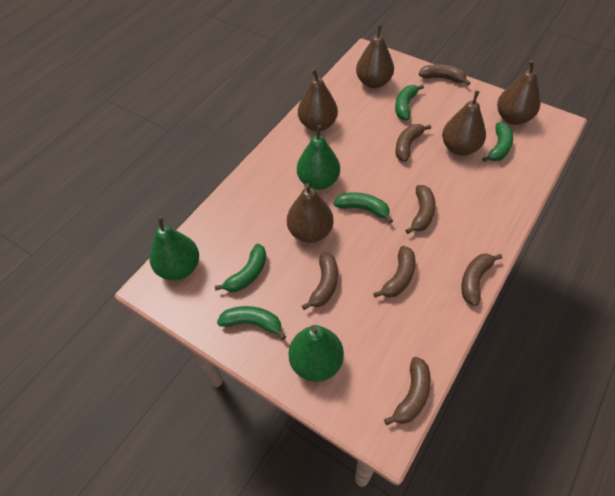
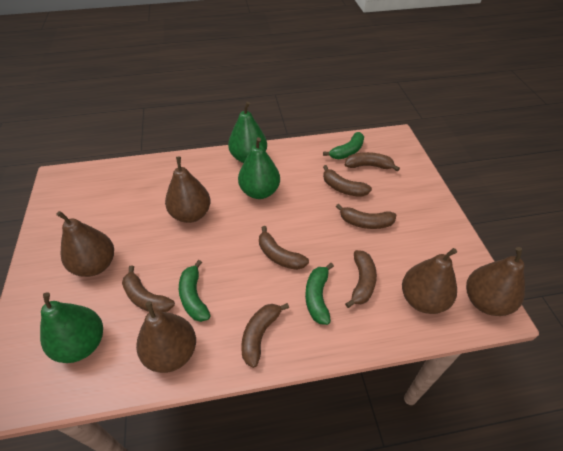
green banana: 5 -> 3

